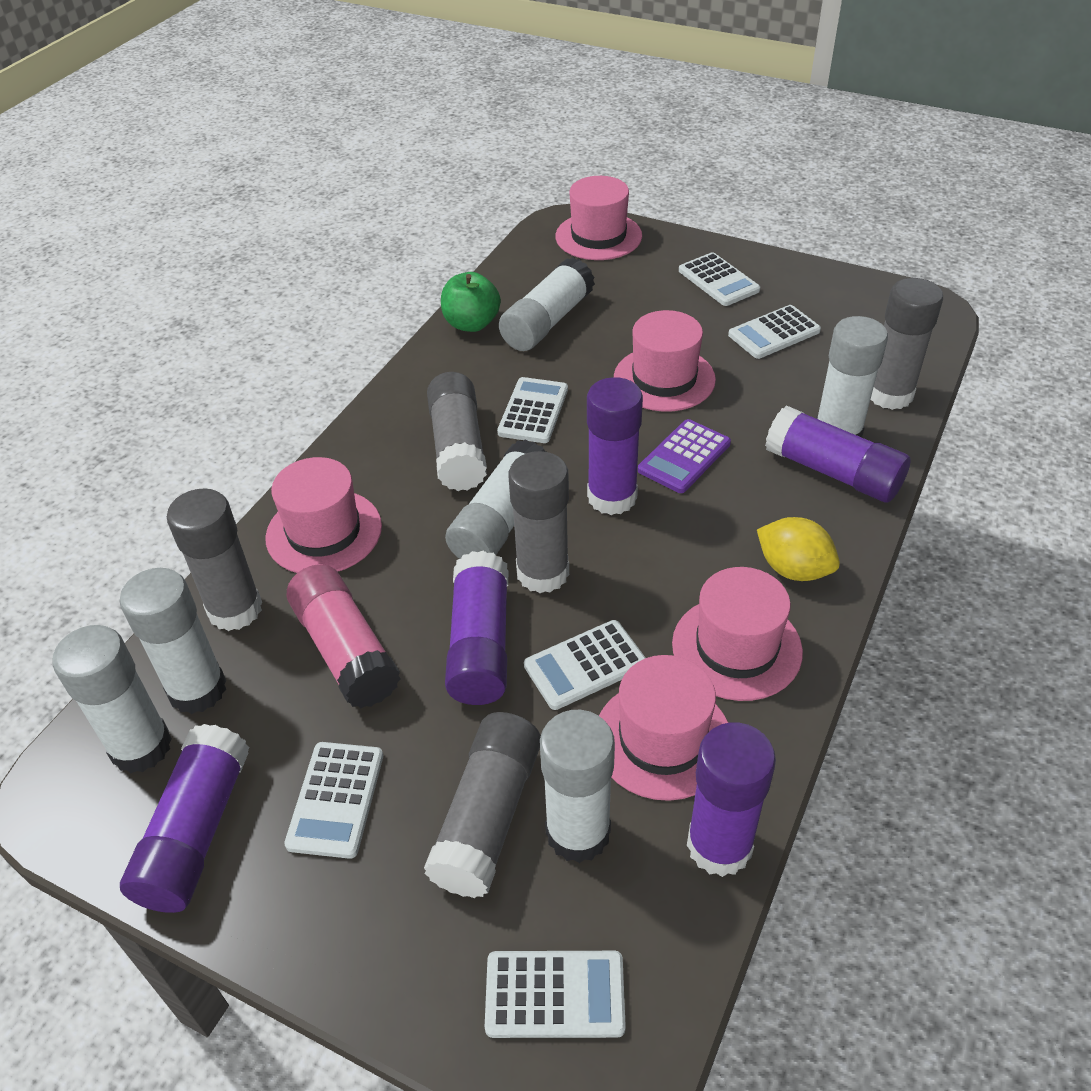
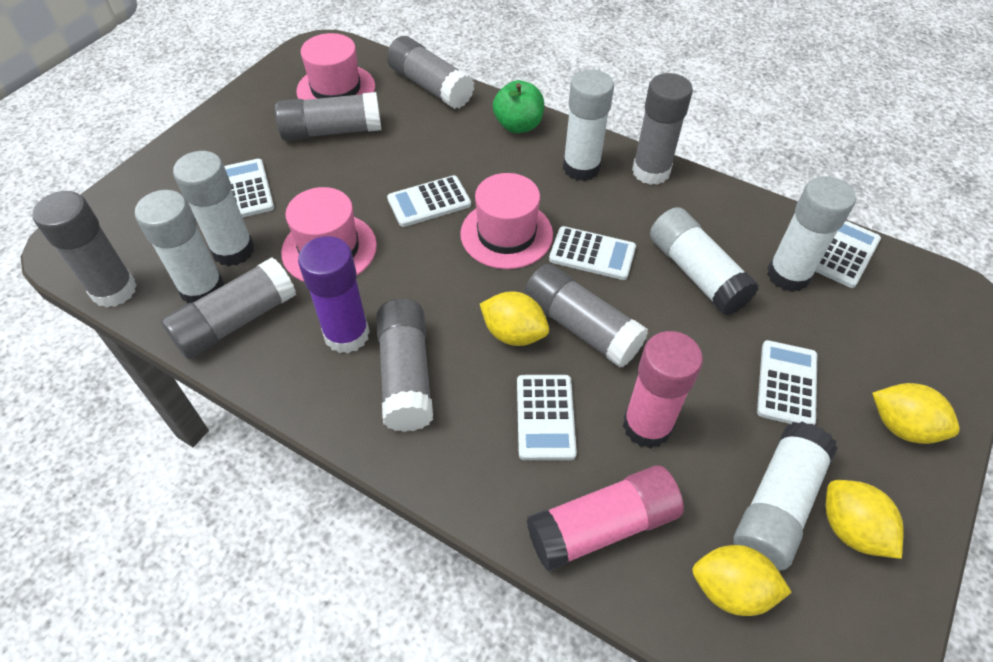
grey glue stick: 5 -> 7
pink glue stick: 1 -> 2
pink hat: 5 -> 3
purple calculator: 1 -> 0
purple glue stick: 5 -> 1
yellow lemon: 1 -> 4

